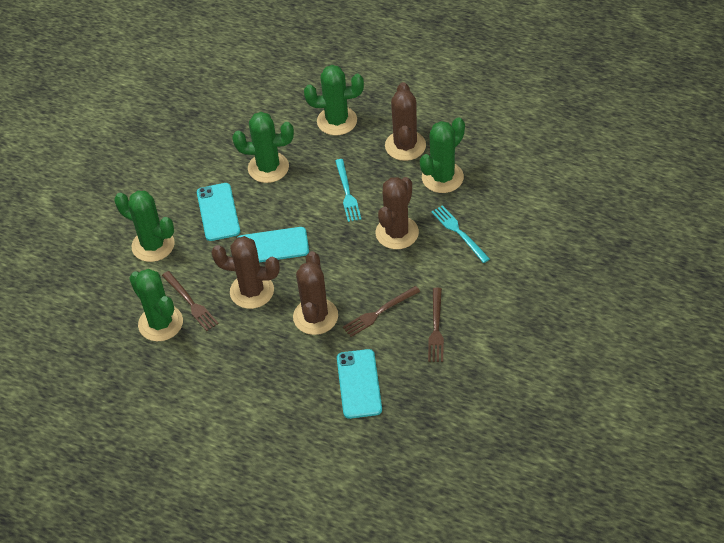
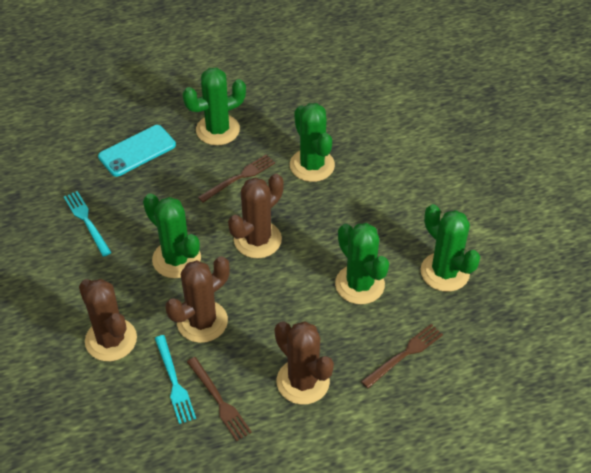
turquoise phone: 3 -> 1

